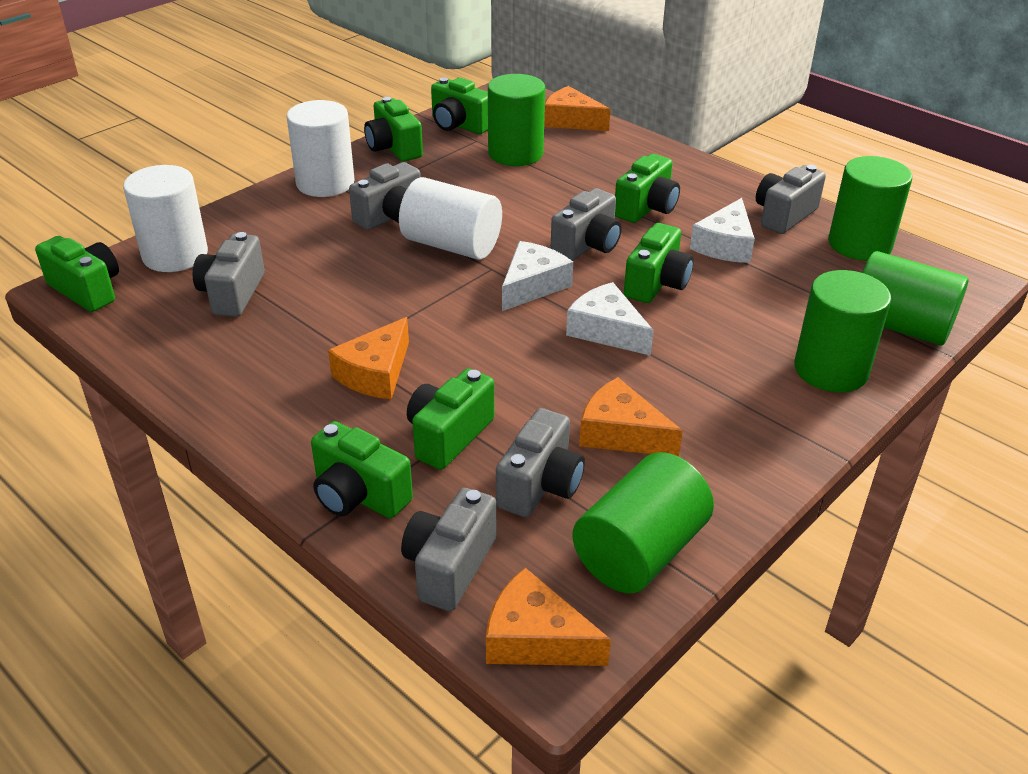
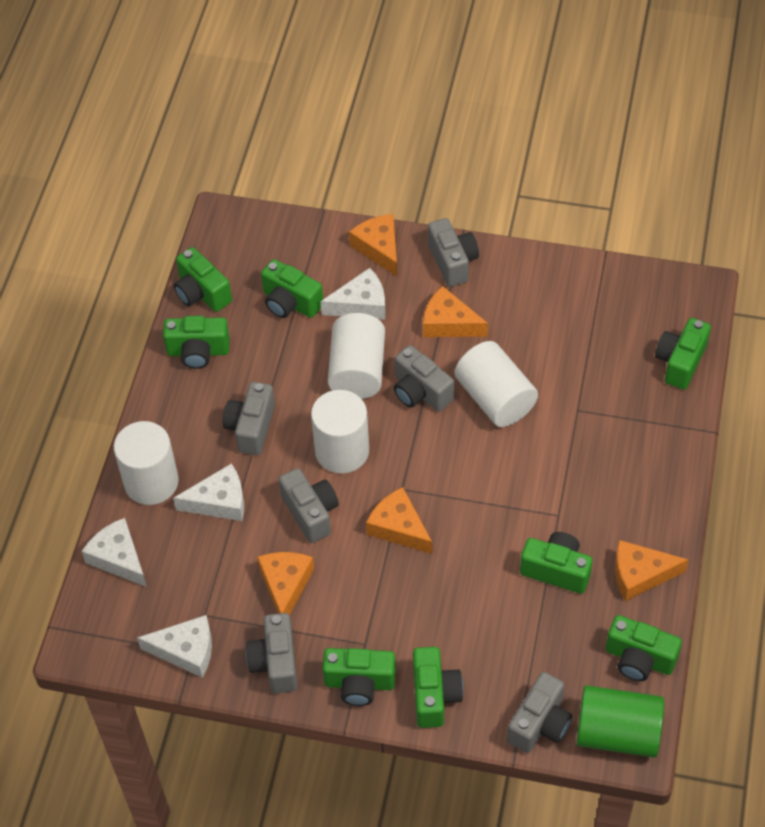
green camera: 7 -> 8
green cylinder: 5 -> 1
orange cheese: 4 -> 5
white cheese: 3 -> 4
white cylinder: 3 -> 4

